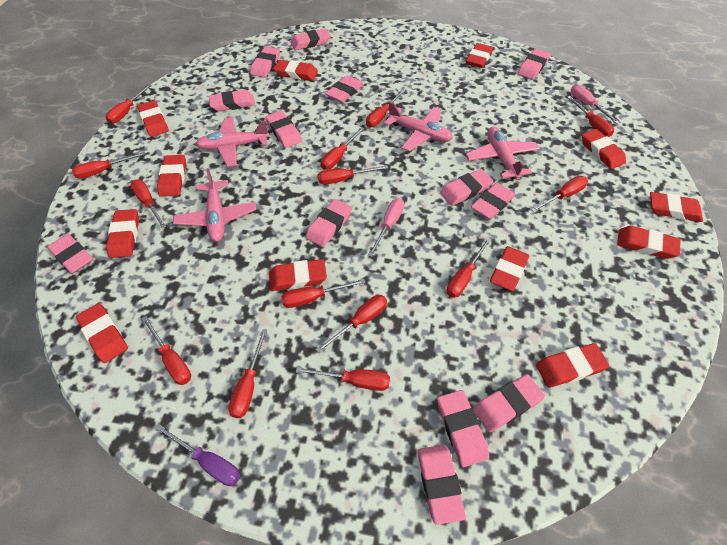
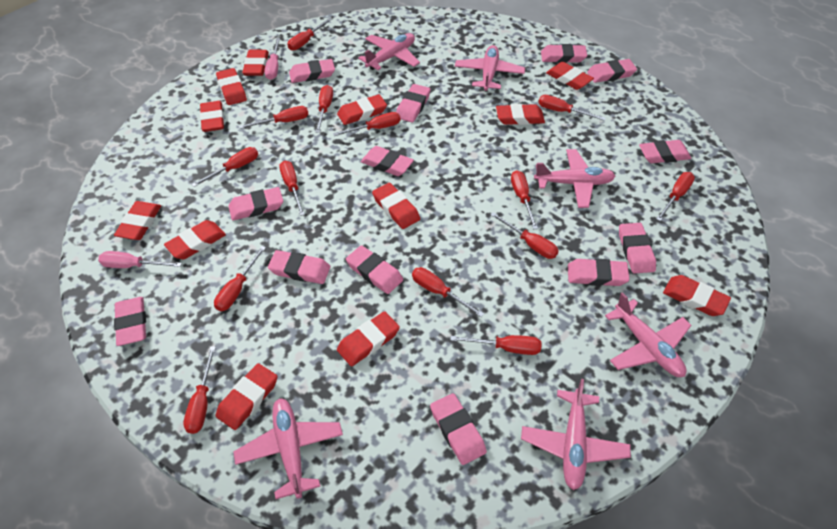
pink plane: 4 -> 6
purple screwdriver: 1 -> 0

